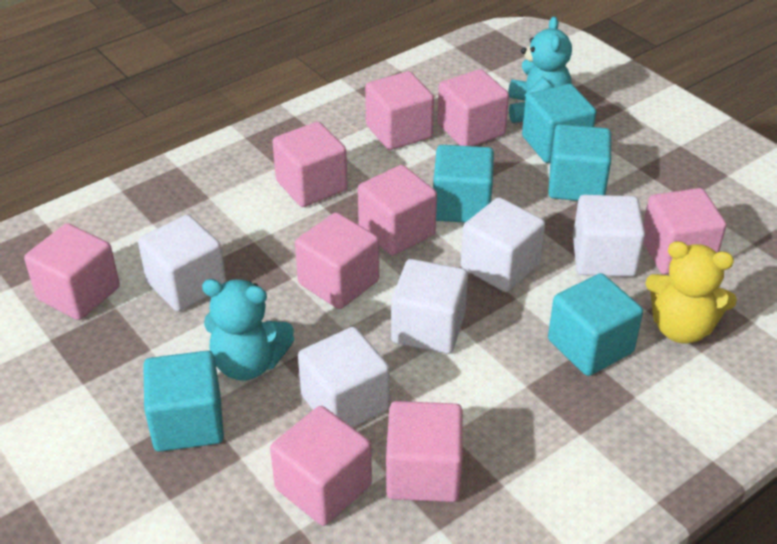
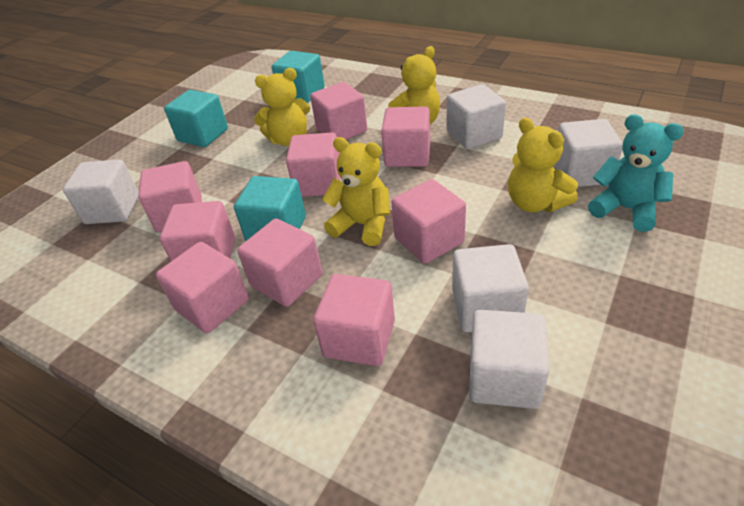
turquoise cube: 5 -> 3
turquoise teddy bear: 2 -> 1
yellow teddy bear: 1 -> 4

